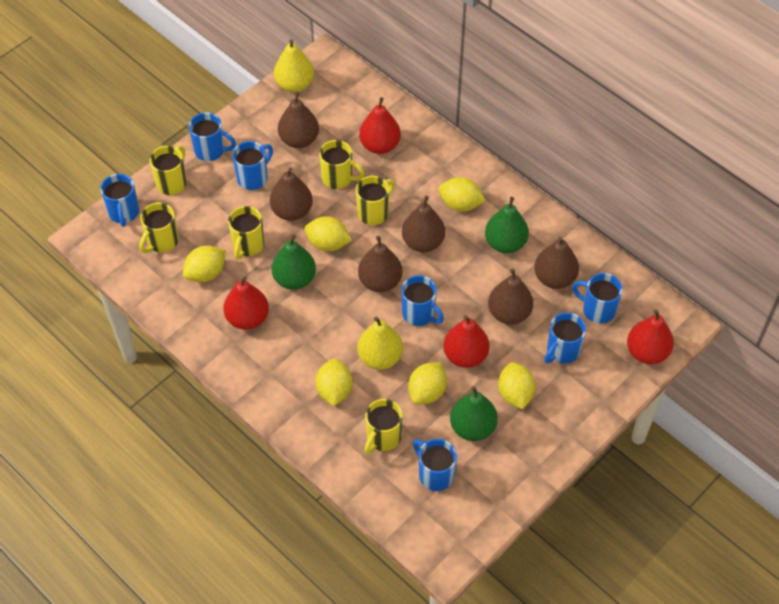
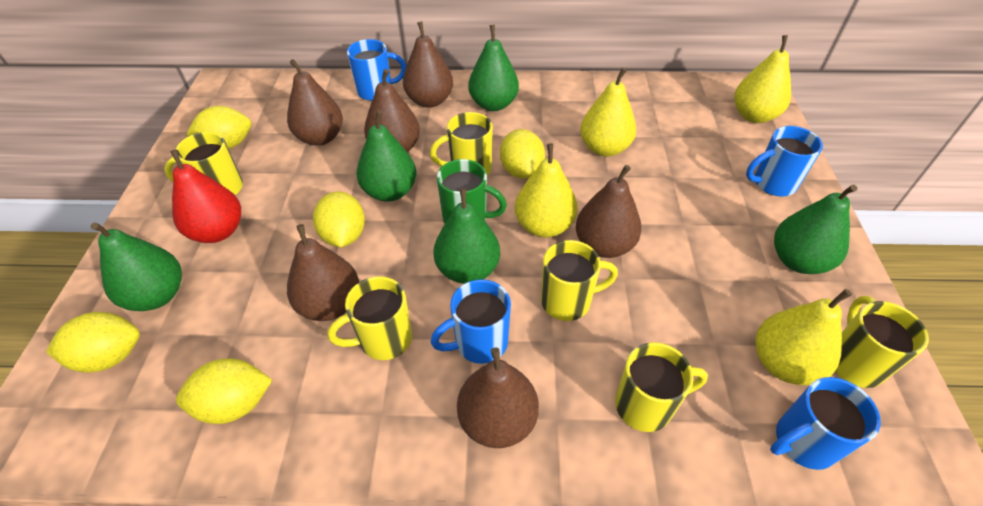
blue mug: 7 -> 4
green mug: 0 -> 1
green pear: 3 -> 5
red pear: 4 -> 1
yellow lemon: 6 -> 5
yellow pear: 2 -> 4

